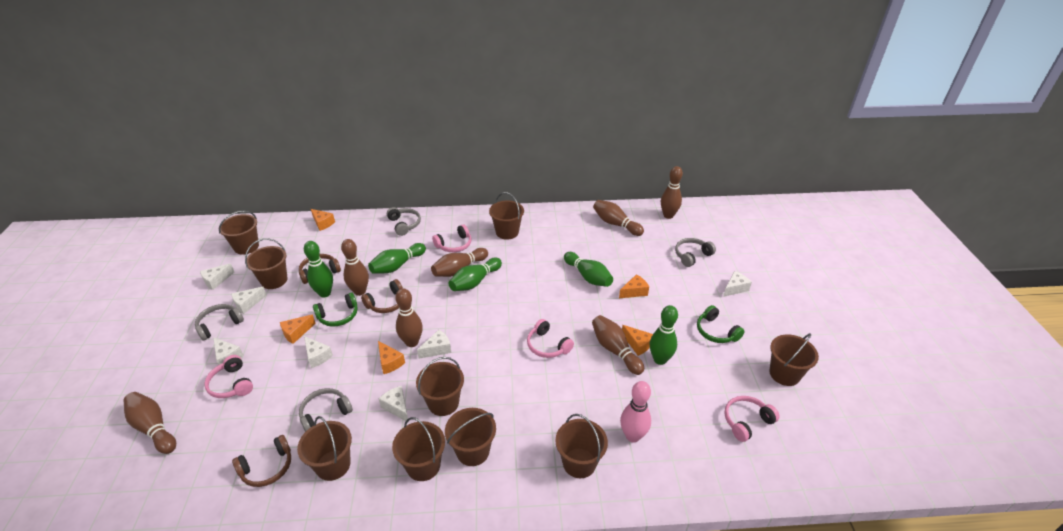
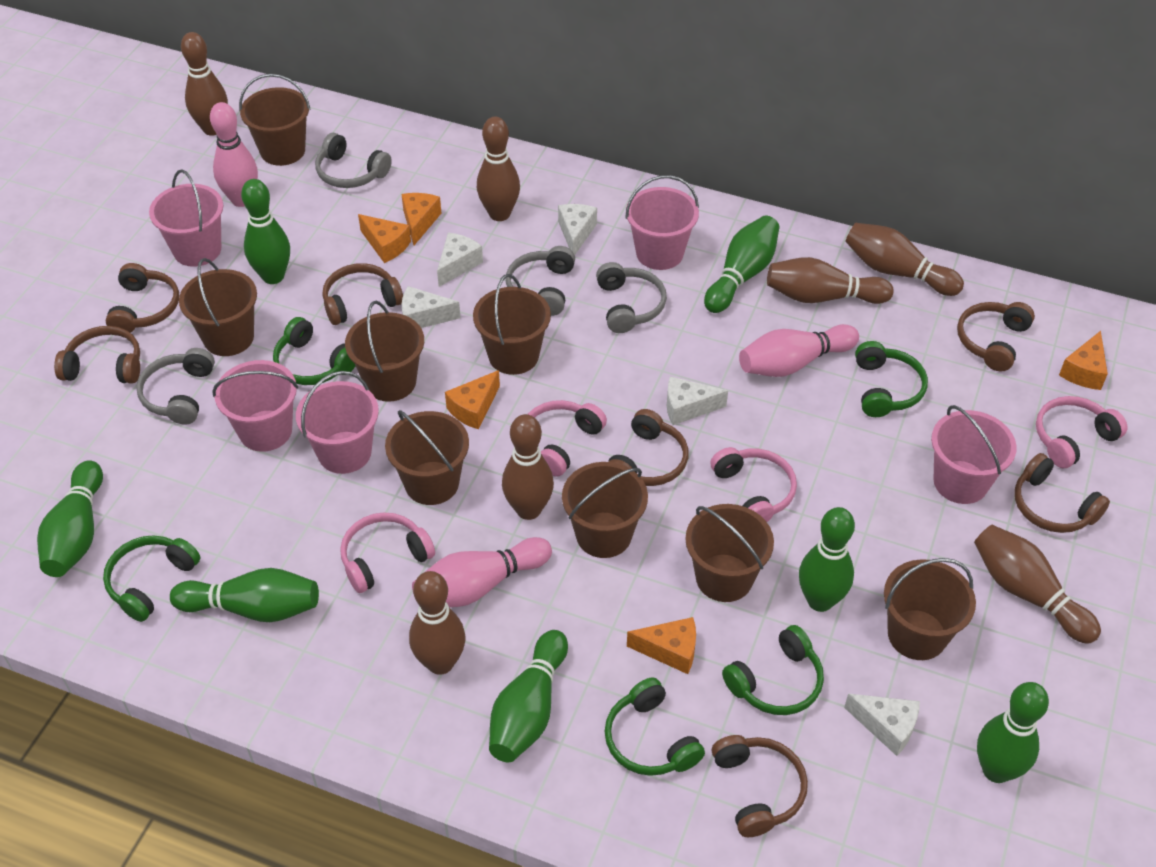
brown bucket: 9 -> 8
brown headphones: 3 -> 7
green bowling pin: 5 -> 7
green headphones: 2 -> 5
pink bowling pin: 1 -> 3
pink bucket: 0 -> 5
white cheese: 7 -> 5

